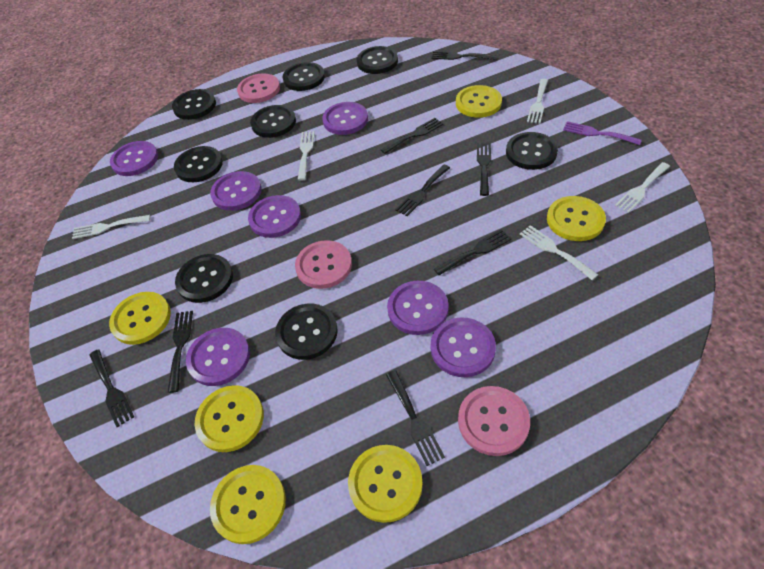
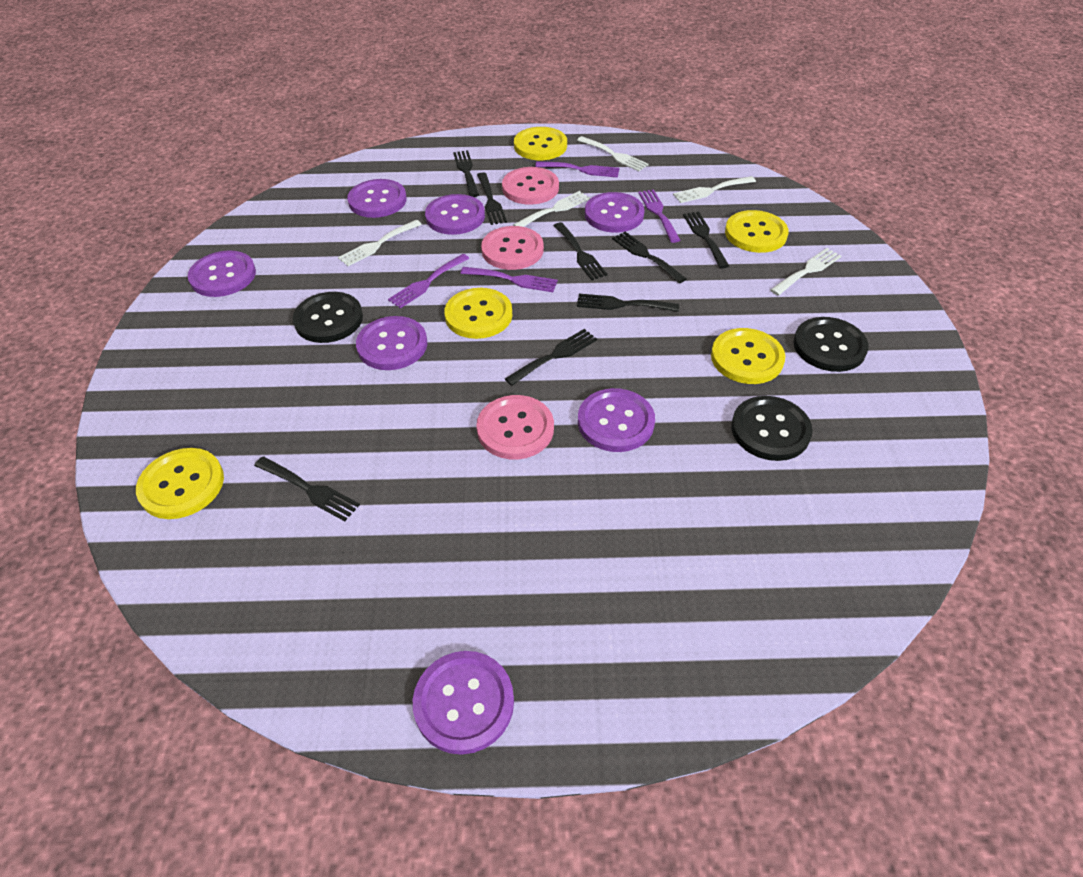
black button: 8 -> 3
purple fork: 1 -> 4
yellow button: 6 -> 5

